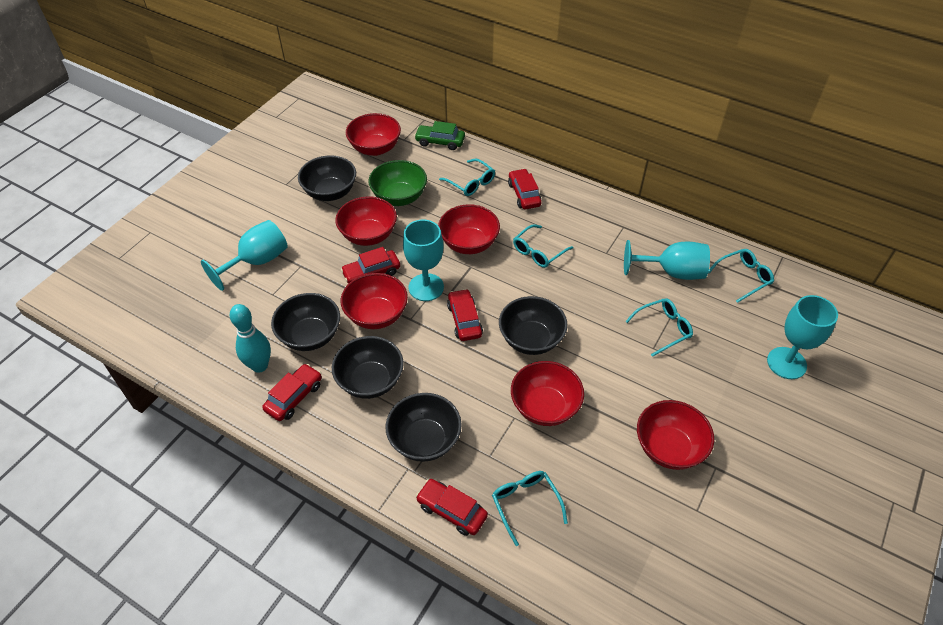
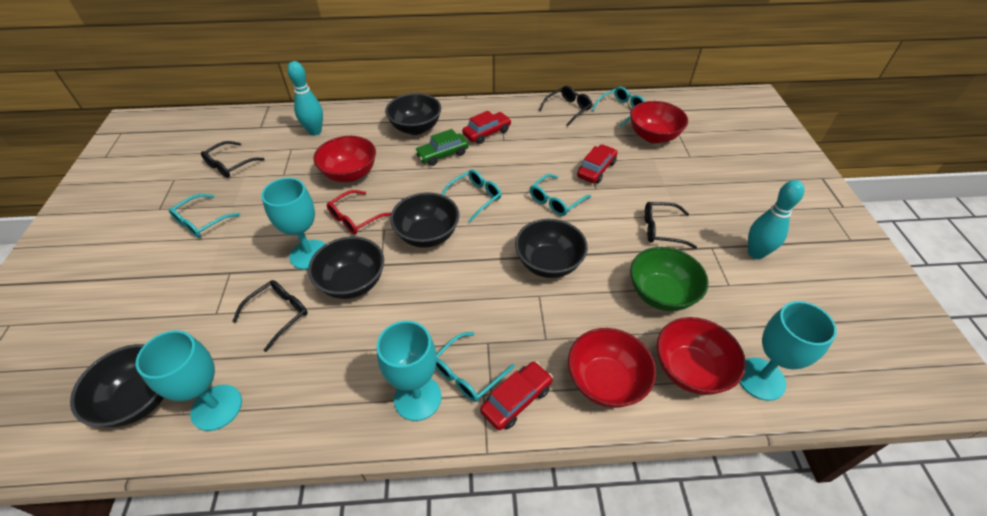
black glasses: 0 -> 4
red bowl: 6 -> 4
red car: 5 -> 3
red glasses: 0 -> 1
turquoise bowling pin: 1 -> 2

